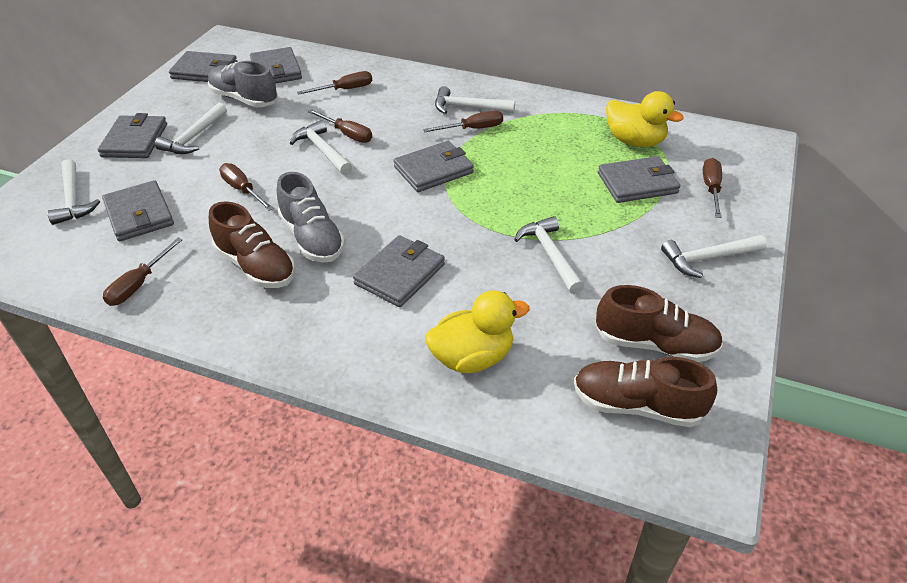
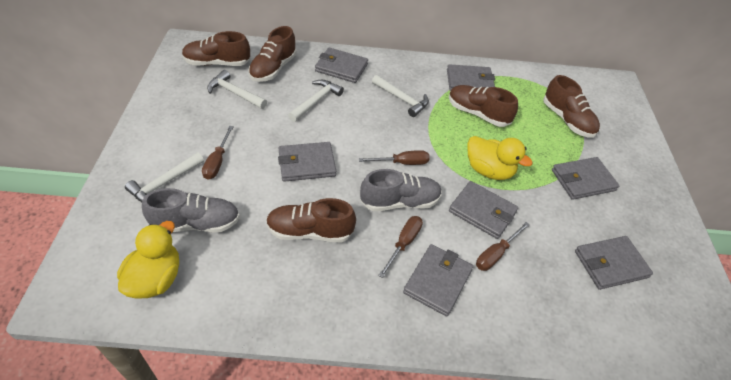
brown screwdriver: 6 -> 4
brown shoe: 3 -> 5
white hammer: 6 -> 4

